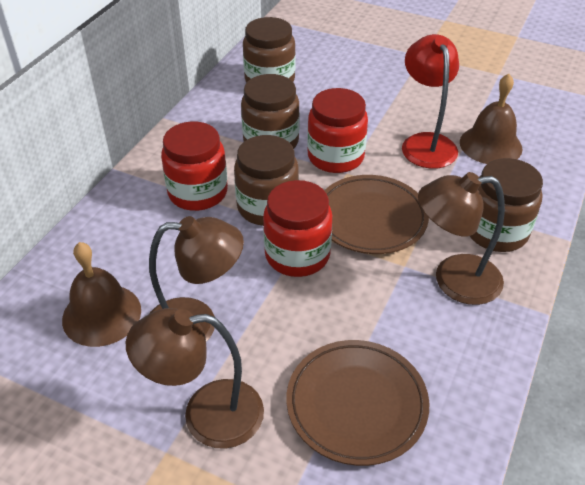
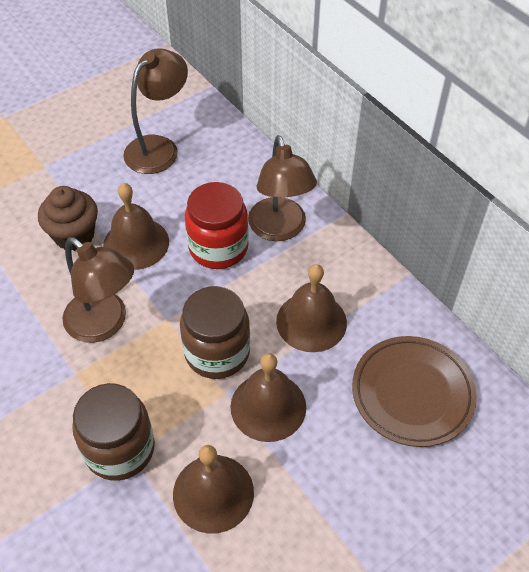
brown bell: 2 -> 4
brown cupcake: 0 -> 1
brown jar: 4 -> 2
brown plate: 2 -> 1
red jar: 3 -> 1
red lamp: 1 -> 0

